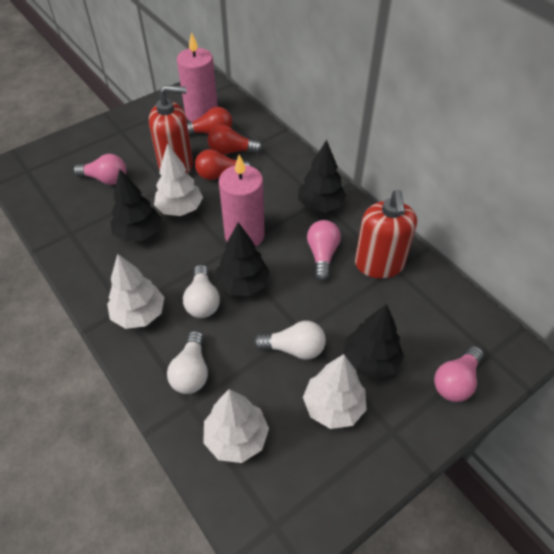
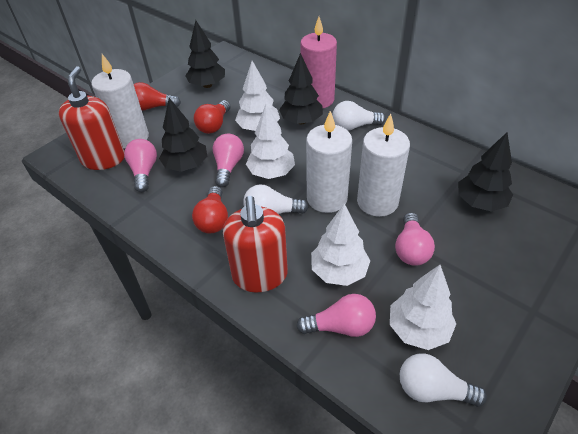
pink candle: 2 -> 1
pink light bulb: 3 -> 4
white candle: 0 -> 3

